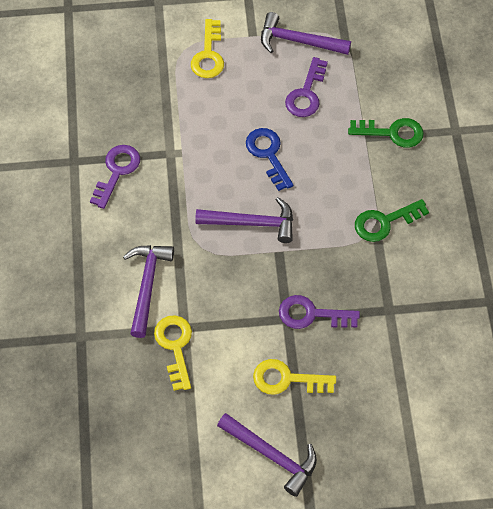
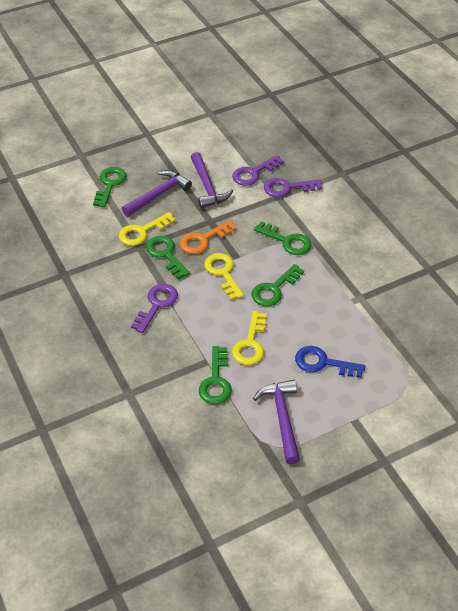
green key: 2 -> 5
orange key: 0 -> 1
purple hammer: 4 -> 3

